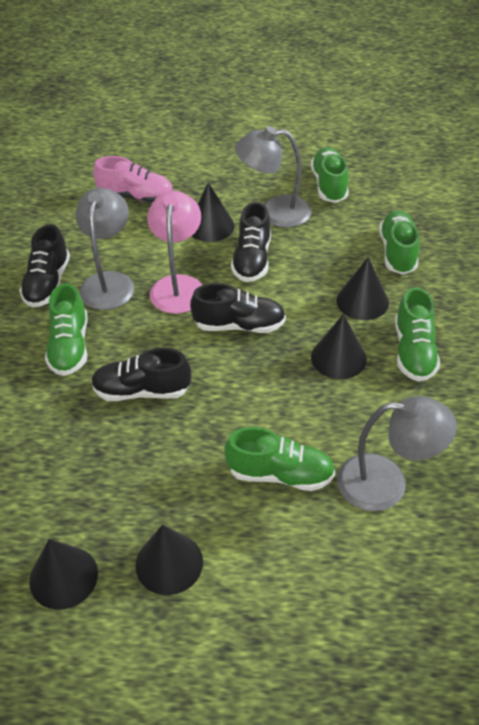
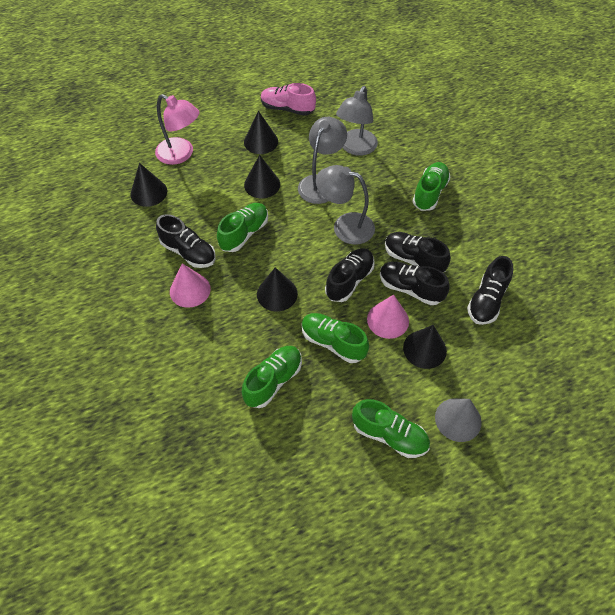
black shoe: 4 -> 5
grey cone: 0 -> 1
pink cone: 0 -> 2

